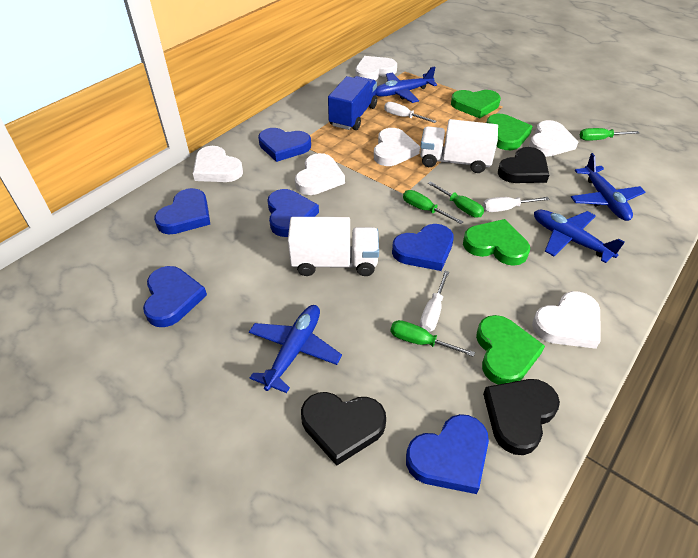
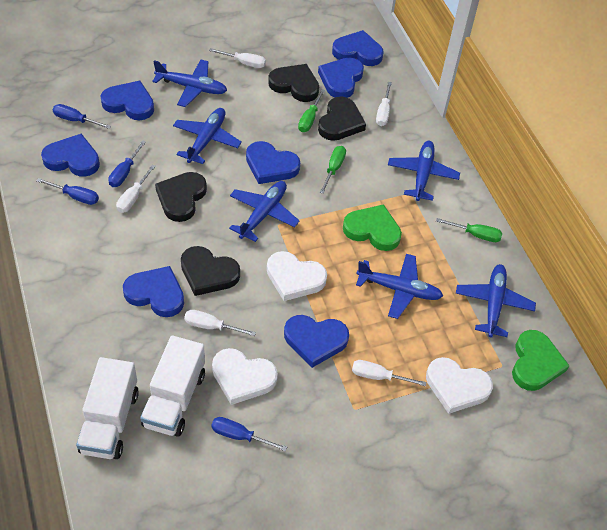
black heart: 3 -> 4
blue heart: 6 -> 7
blue plane: 4 -> 6
blue screwdriver: 0 -> 4
blue truck: 1 -> 0
green heart: 4 -> 2
green screwdriver: 4 -> 3
white heart: 6 -> 3
white screwdriver: 3 -> 5

